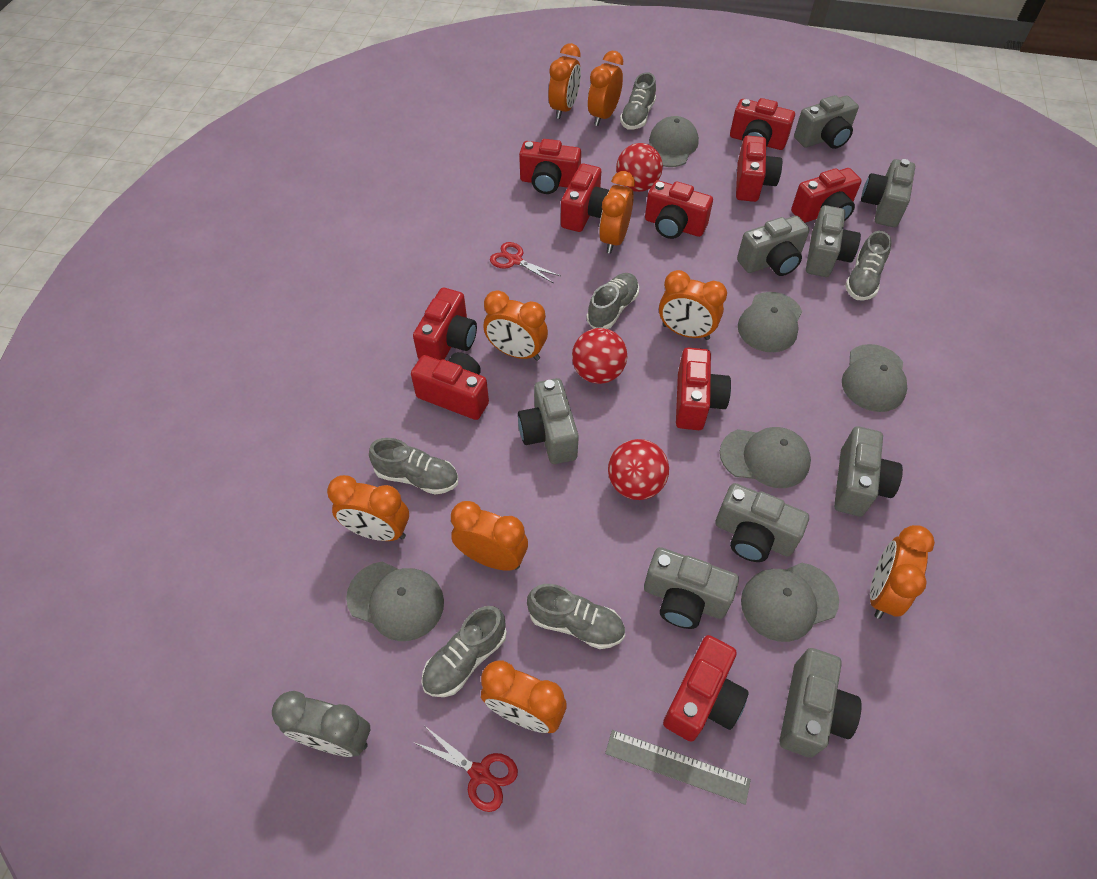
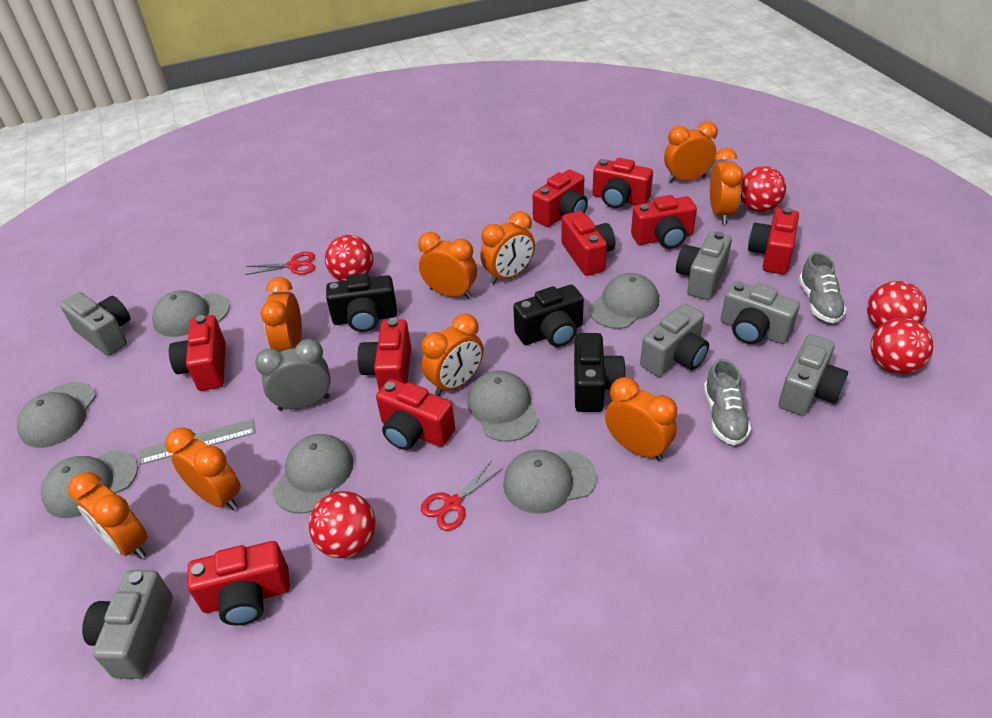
black camera: 0 -> 3
grey camera: 9 -> 6
grey cap: 6 -> 7
grey shoe: 6 -> 2
red ball: 3 -> 5
red camera: 10 -> 9

